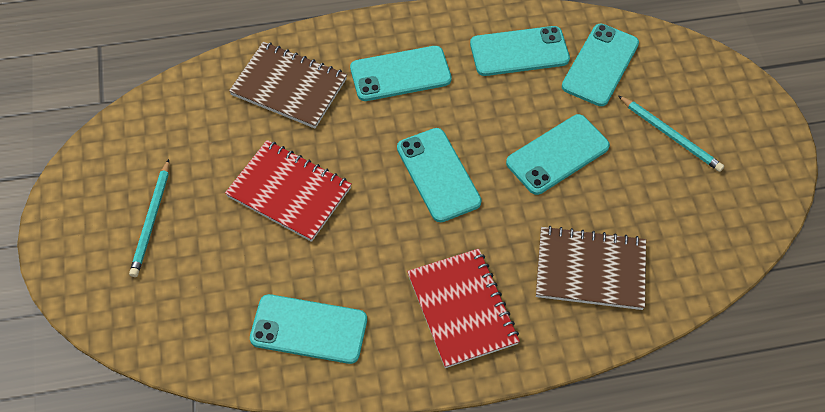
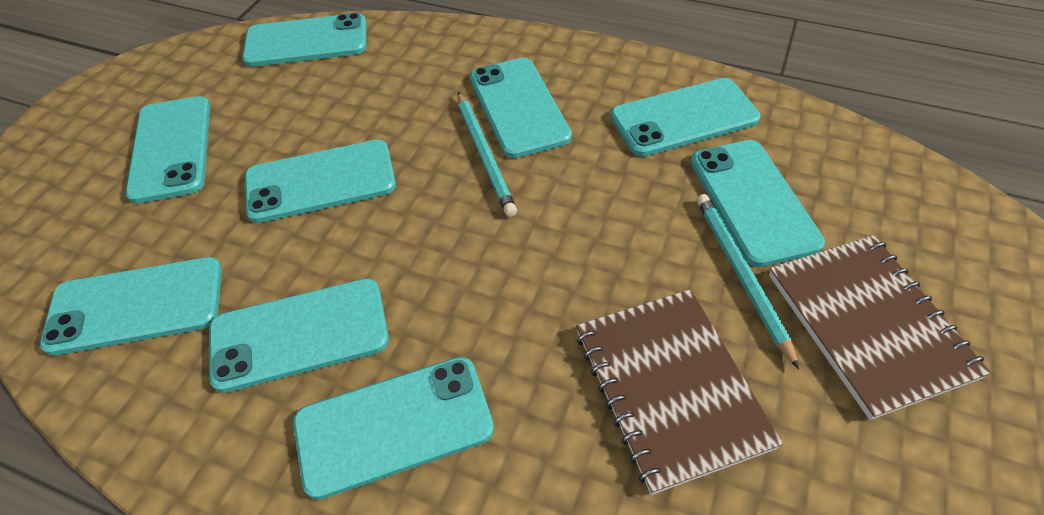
red notebook: 2 -> 0
turquoise phone: 6 -> 9

